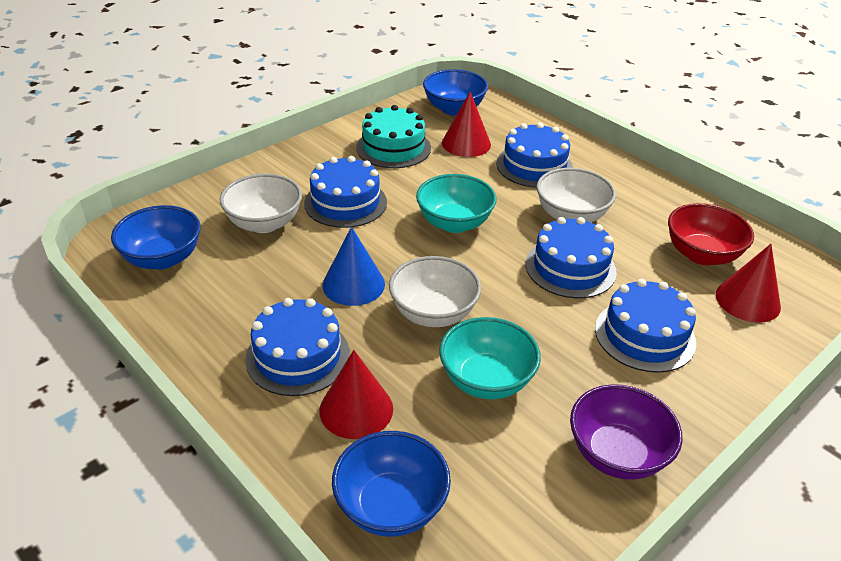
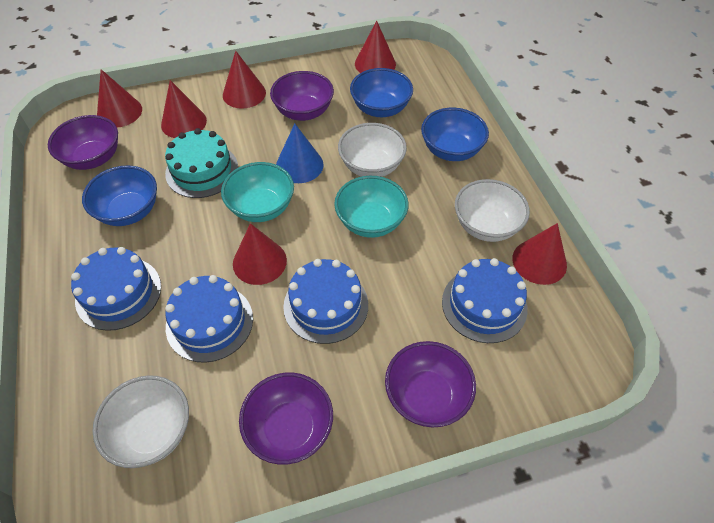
blue cake: 5 -> 4
purple bowl: 1 -> 4
red bowl: 1 -> 0
red cone: 3 -> 6

